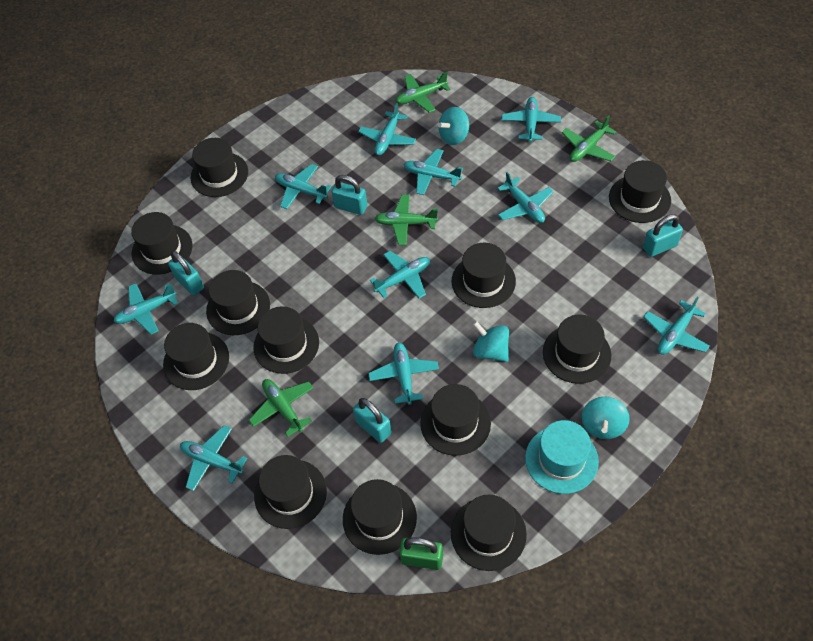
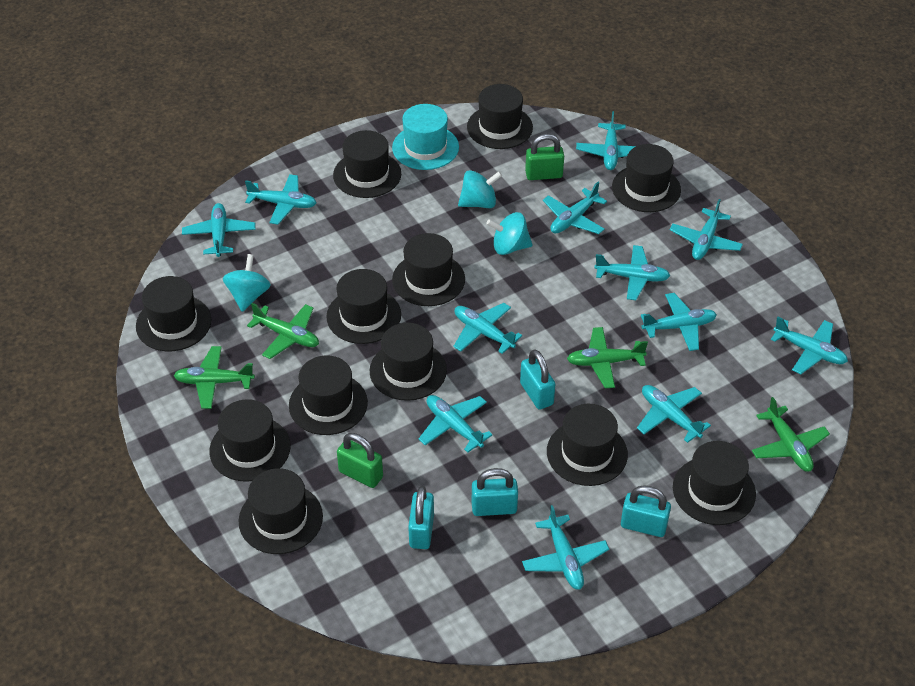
green padlock: 1 -> 2
turquoise plane: 10 -> 12

